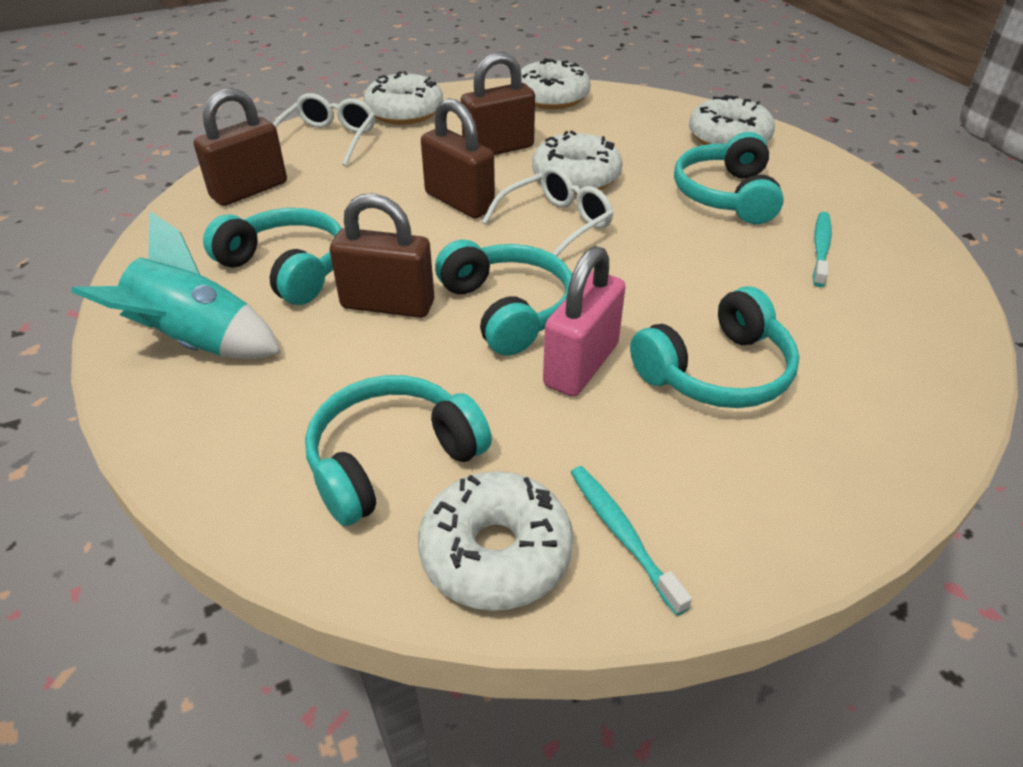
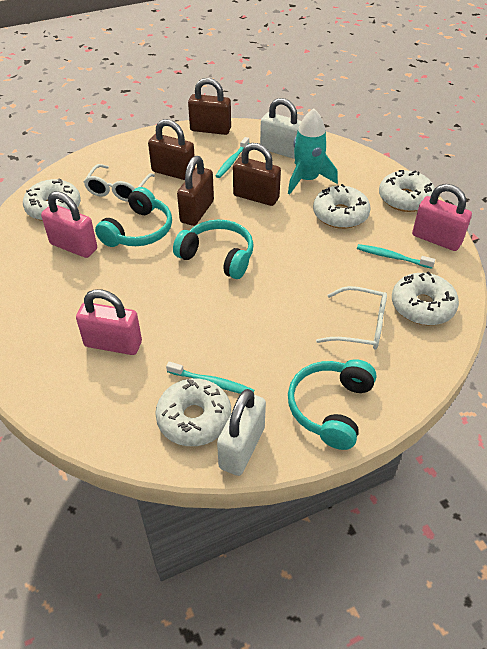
pink padlock: 1 -> 3
turquoise headphones: 5 -> 3
turquoise toothbrush: 2 -> 3
white padlock: 0 -> 2

